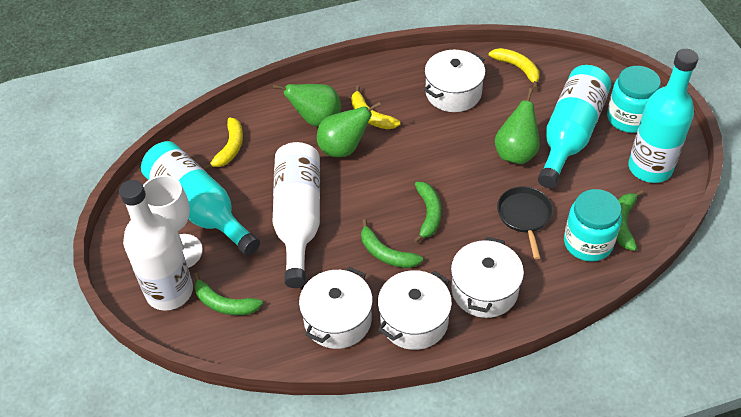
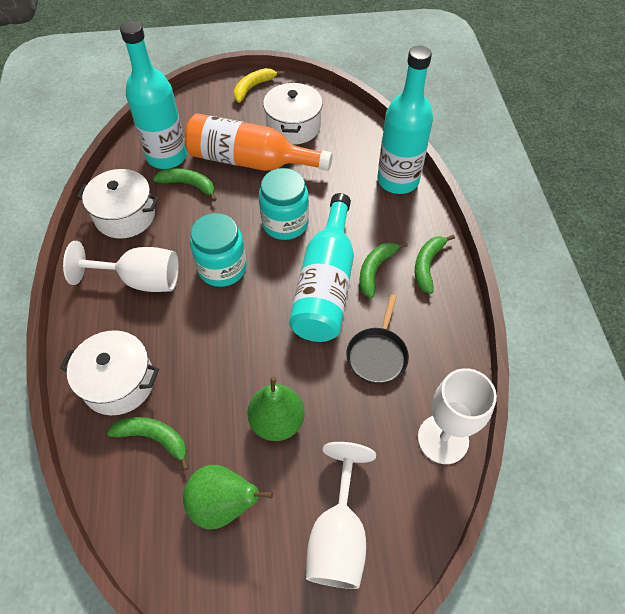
green pear: 3 -> 2
orange bottle: 0 -> 1
white bottle: 2 -> 0
white goblet: 1 -> 3
white pot: 4 -> 3
yellow banana: 3 -> 1

